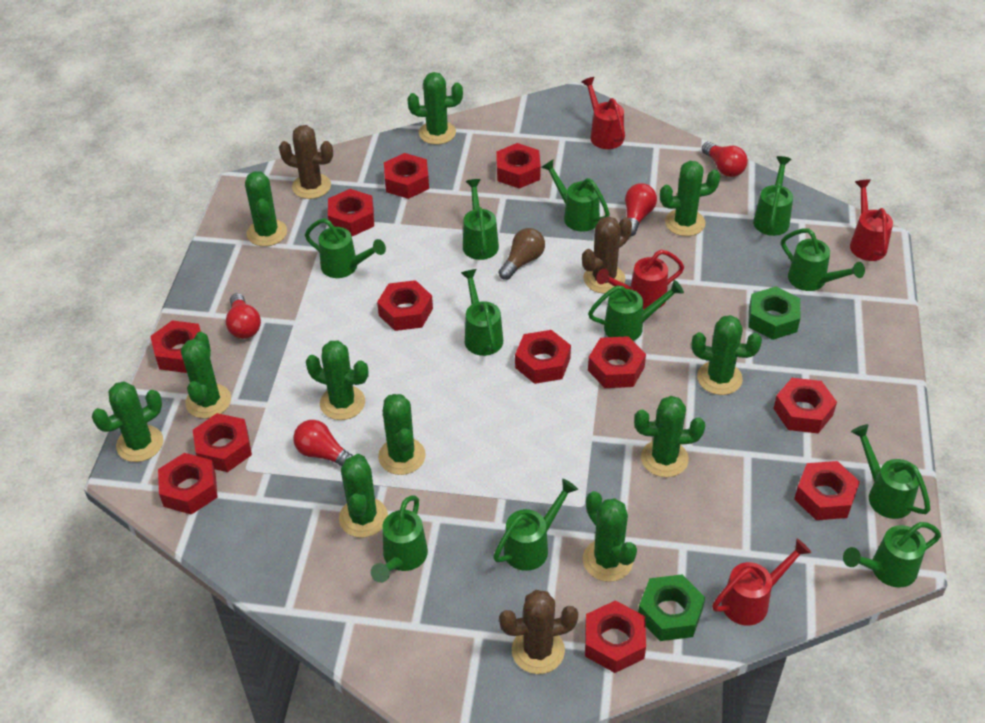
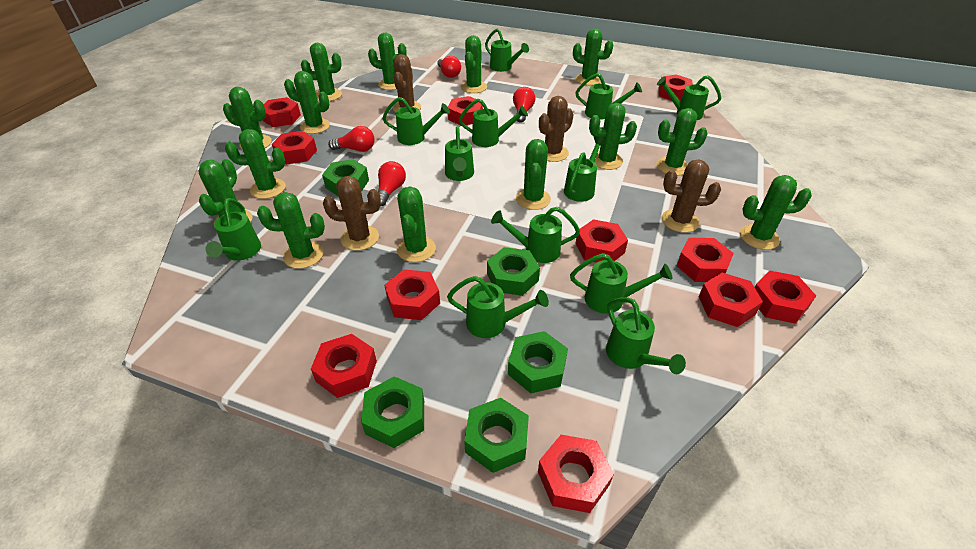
brown cactus: 3 -> 4
brown light bulb: 1 -> 0
green cactus: 11 -> 14
green nut: 2 -> 5
green watering can: 11 -> 12
red nut: 12 -> 11
red watering can: 4 -> 0

